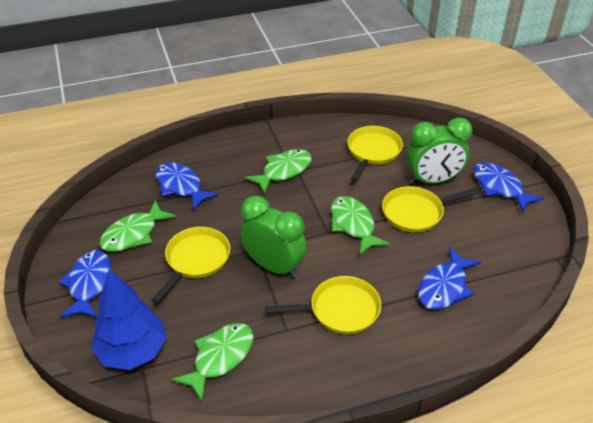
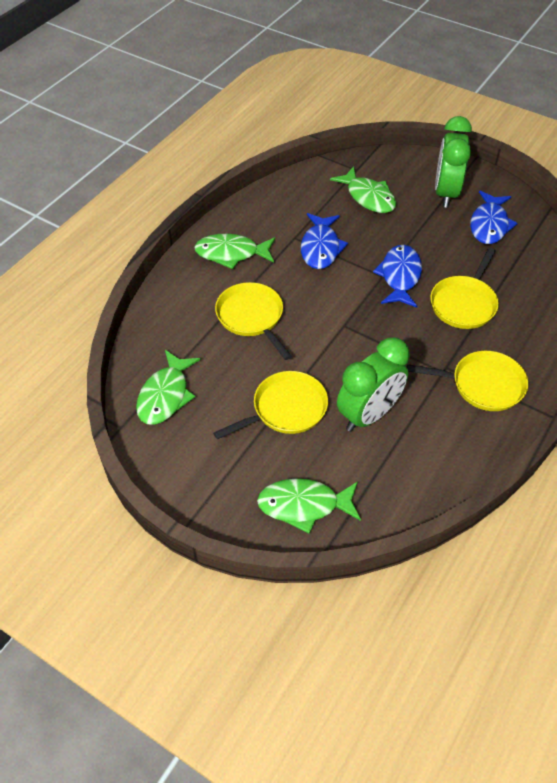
blue fish: 4 -> 3
blue tree: 1 -> 0

